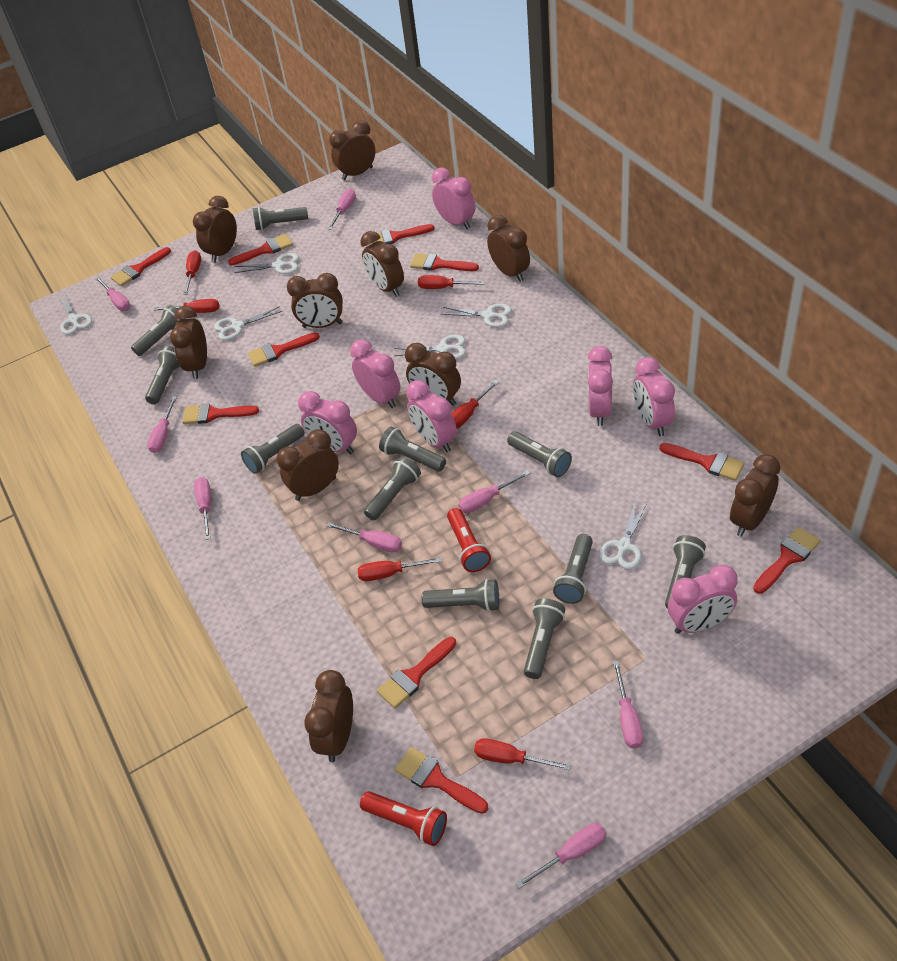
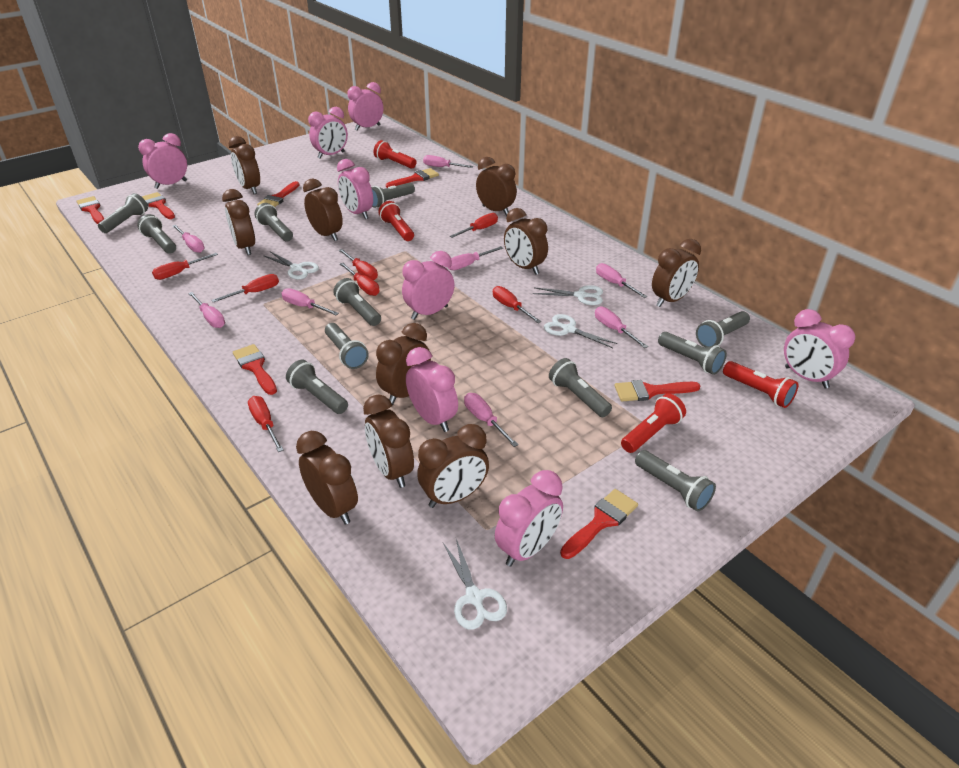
pink clock: 7 -> 8
red brush: 10 -> 7
red flashlight: 2 -> 4
red screwdriver: 6 -> 7
white scissors: 6 -> 4

